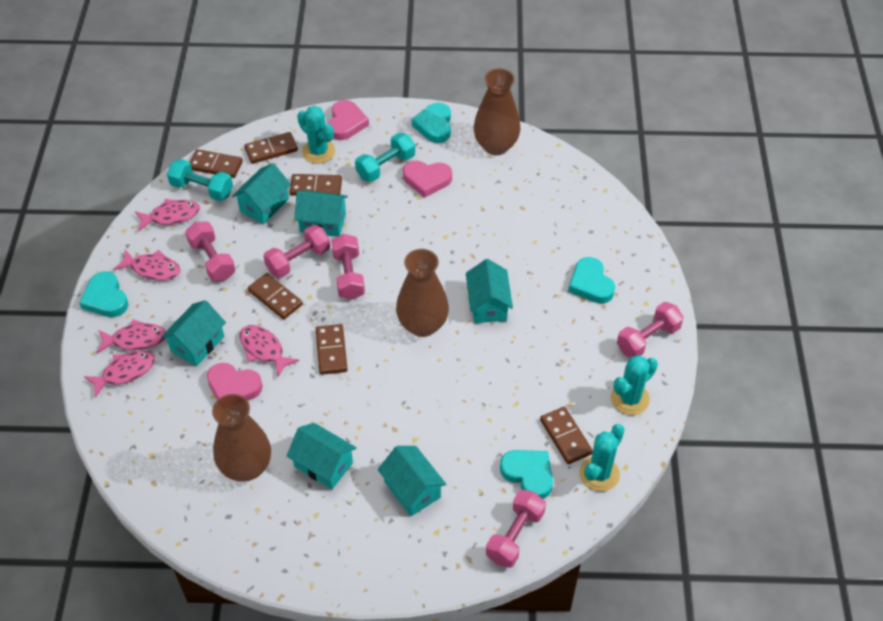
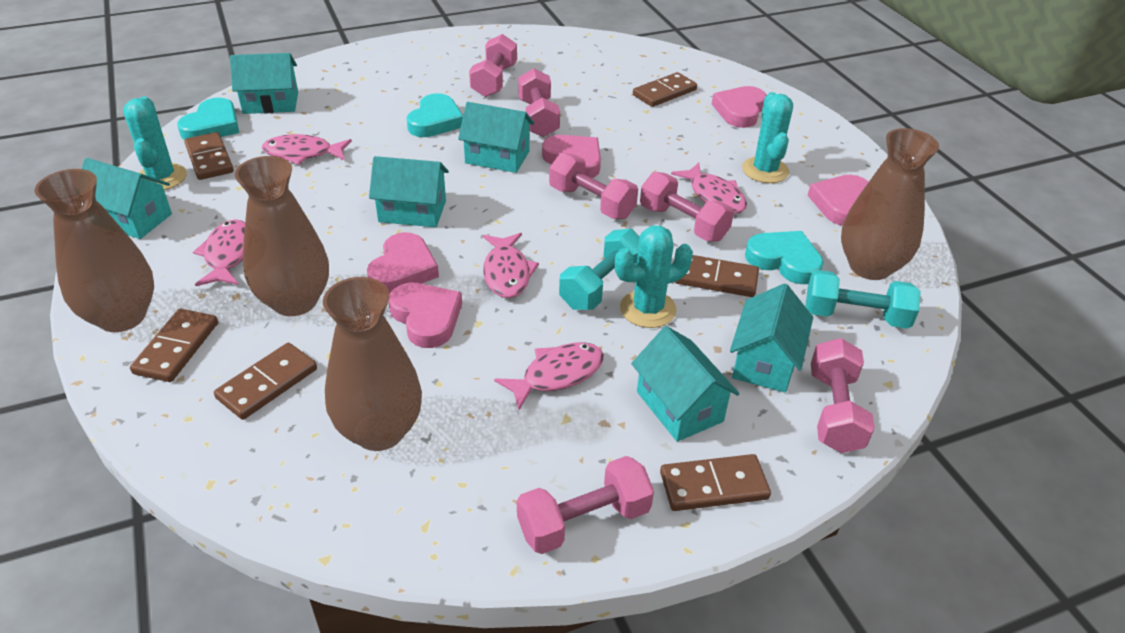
brown vase: 3 -> 4
pink dumbbell: 5 -> 6
pink heart: 3 -> 5
turquoise heart: 4 -> 3

